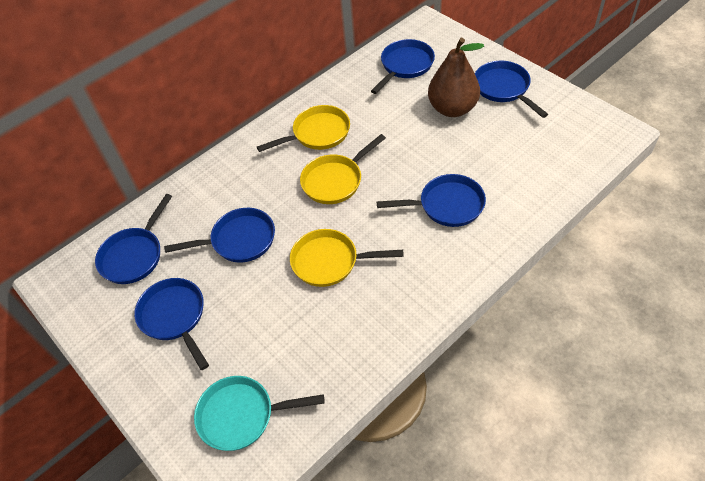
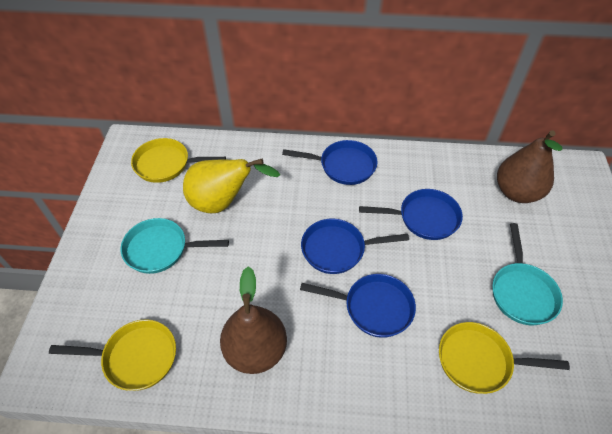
blue pan: 6 -> 4
brown pear: 1 -> 2
turquoise pan: 1 -> 2
yellow pear: 0 -> 1

